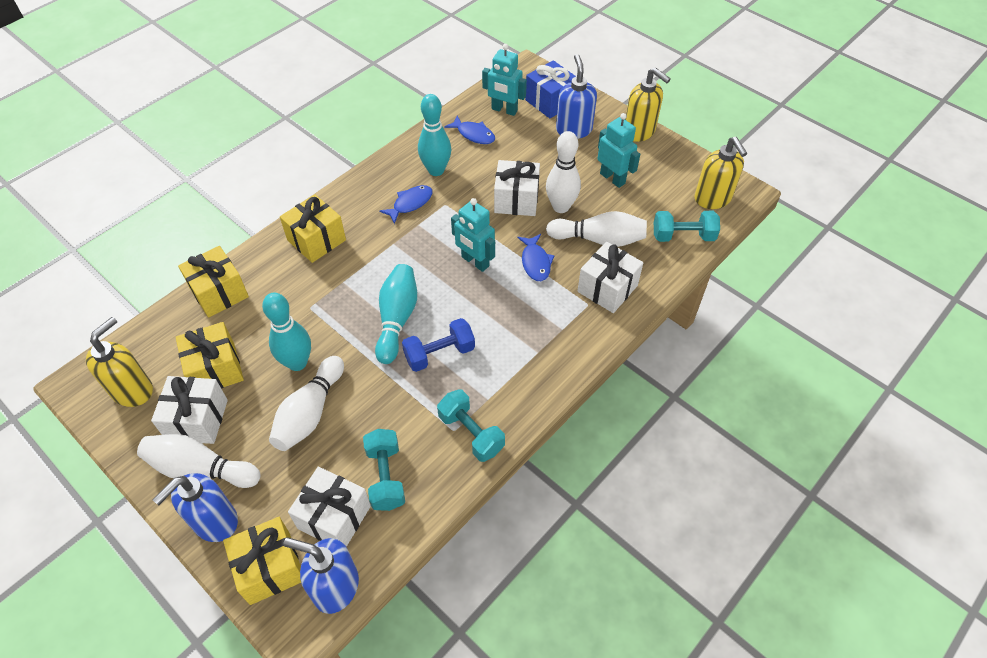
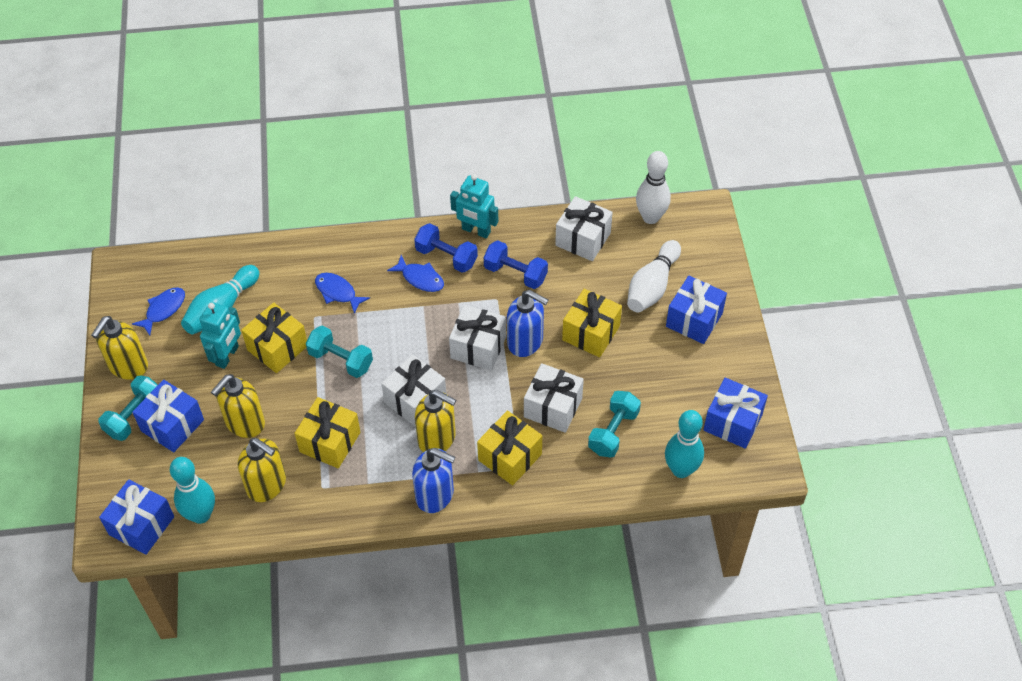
blue dumbbell: 1 -> 2
blue gift: 1 -> 4
blue soap dispenser: 3 -> 2
turquoise robot: 3 -> 2
white bowling pin: 4 -> 2
yellow soap dispenser: 3 -> 4

